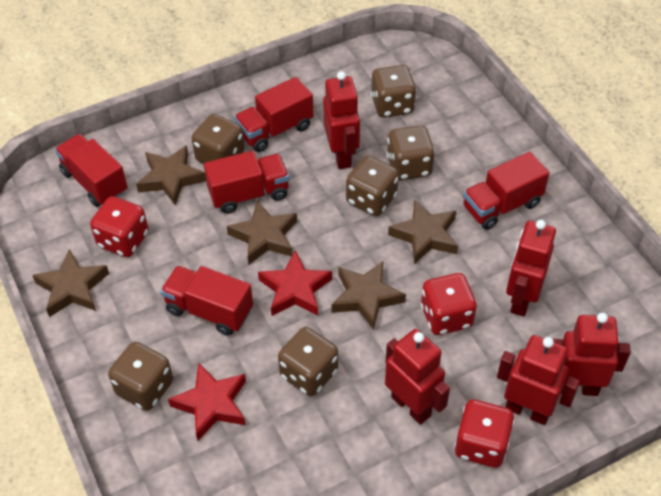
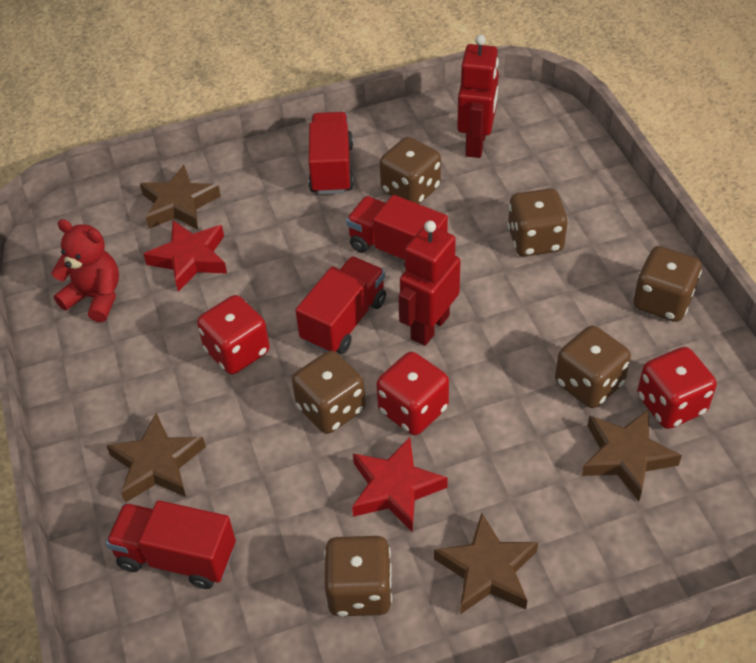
brown star: 5 -> 4
red robot: 5 -> 2
red teddy bear: 0 -> 1
red truck: 5 -> 4

